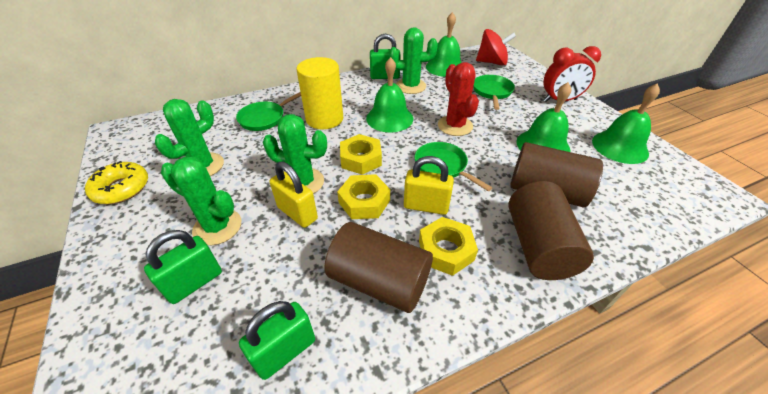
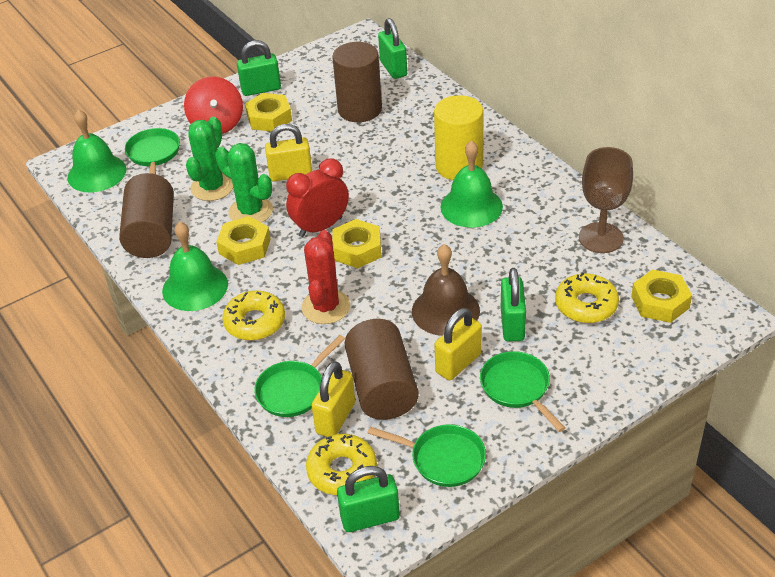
brown bell: 0 -> 1
brown goblet: 0 -> 1
green bell: 4 -> 3
green cactus: 4 -> 2
green padlock: 3 -> 4
green pan: 3 -> 4
yellow donut: 1 -> 3
yellow nut: 3 -> 4
yellow padlock: 2 -> 3

